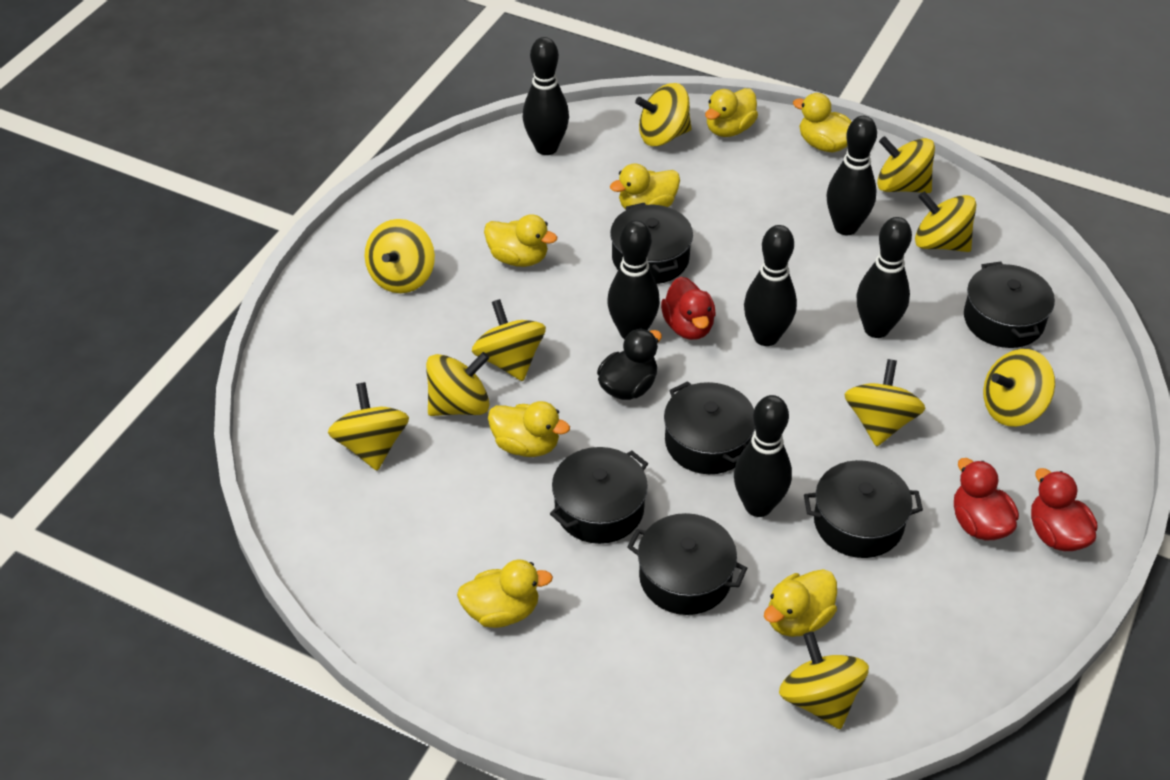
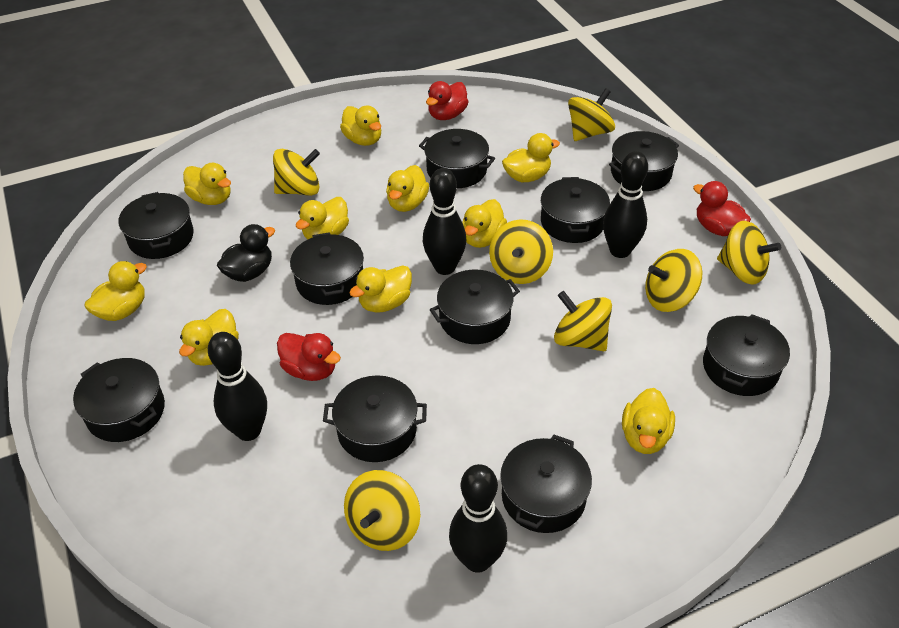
black bowling pin: 6 -> 4
black pot: 6 -> 10
yellow duck: 7 -> 10
yellow spinning top: 10 -> 7

